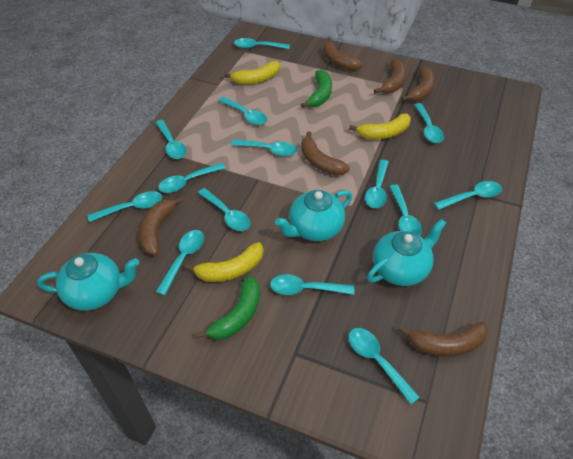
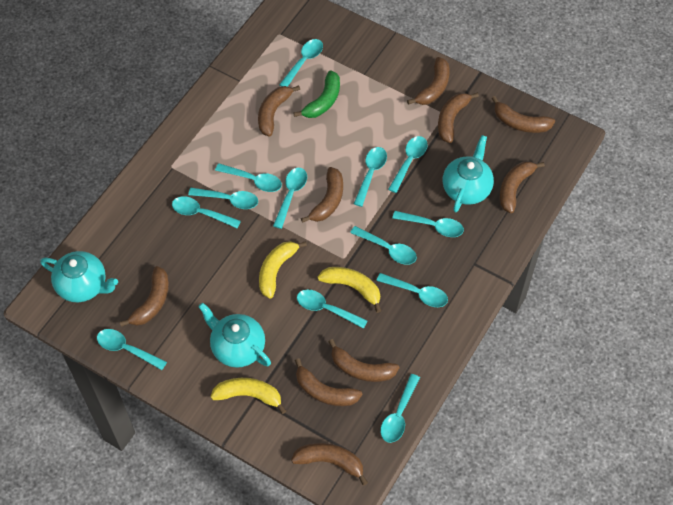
brown banana: 6 -> 10
green banana: 2 -> 1
turquoise spoon: 14 -> 13

